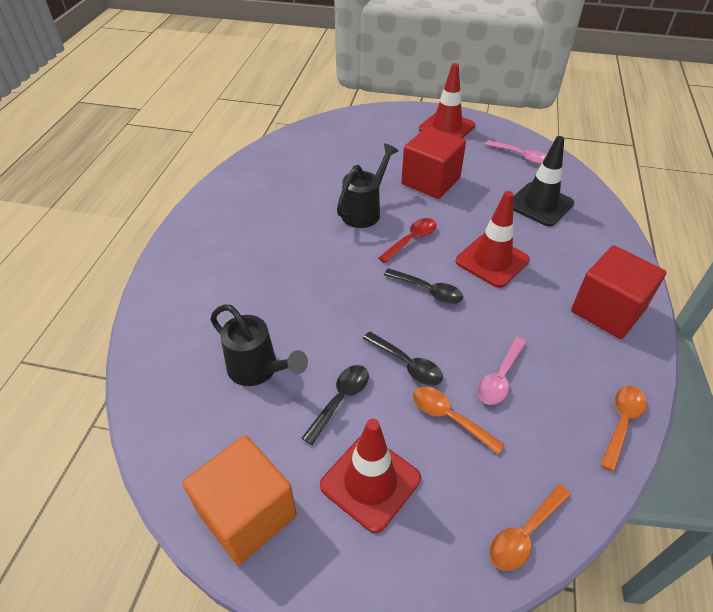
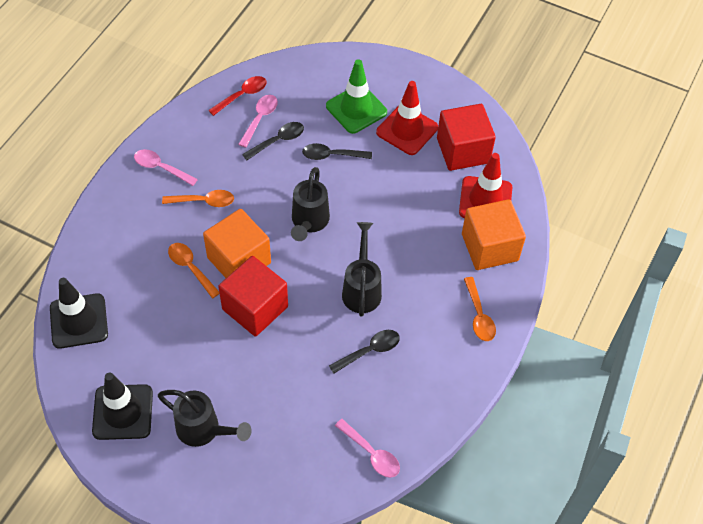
black traffic cone: 1 -> 2
black watering can: 2 -> 3
green traffic cone: 0 -> 1
orange cube: 1 -> 2
pink spoon: 2 -> 3
red traffic cone: 3 -> 2

